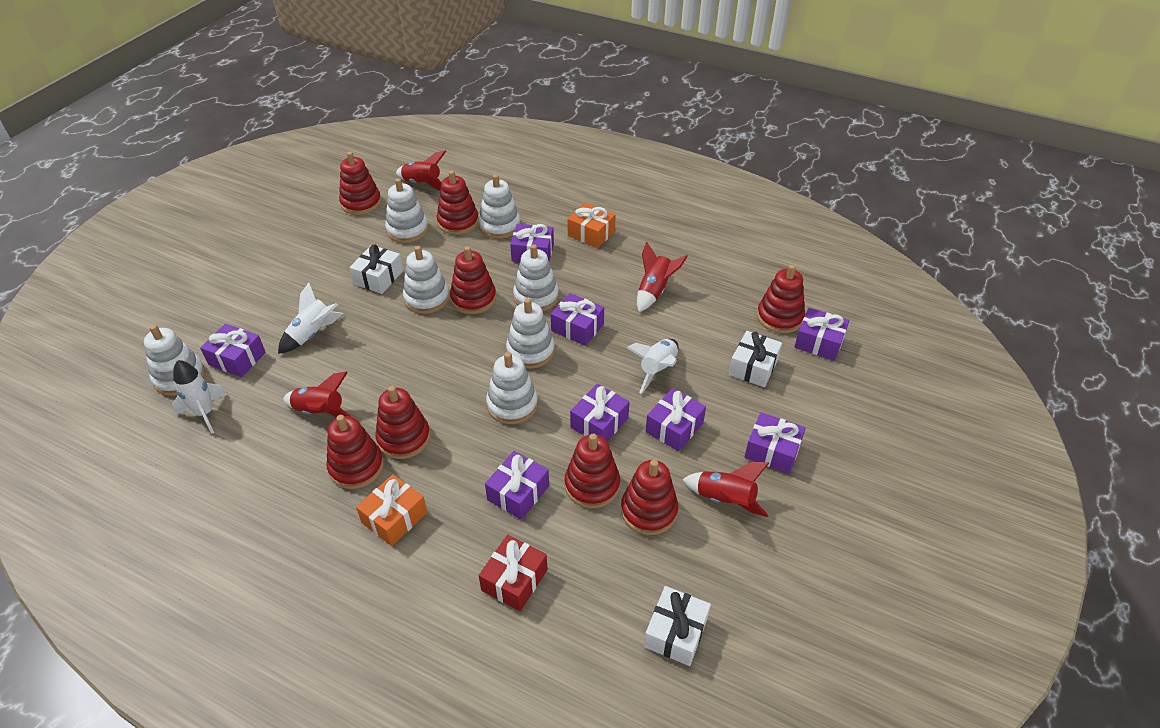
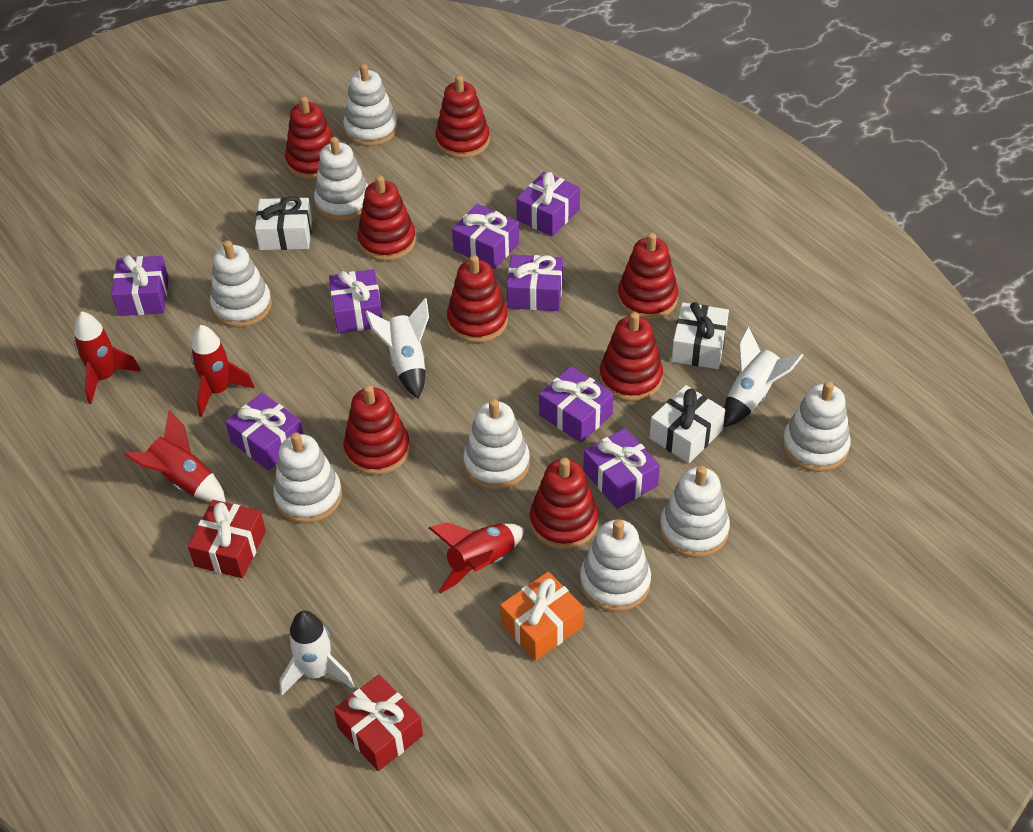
orange gift: 2 -> 1
red gift: 1 -> 2
white stacking toy: 7 -> 8

